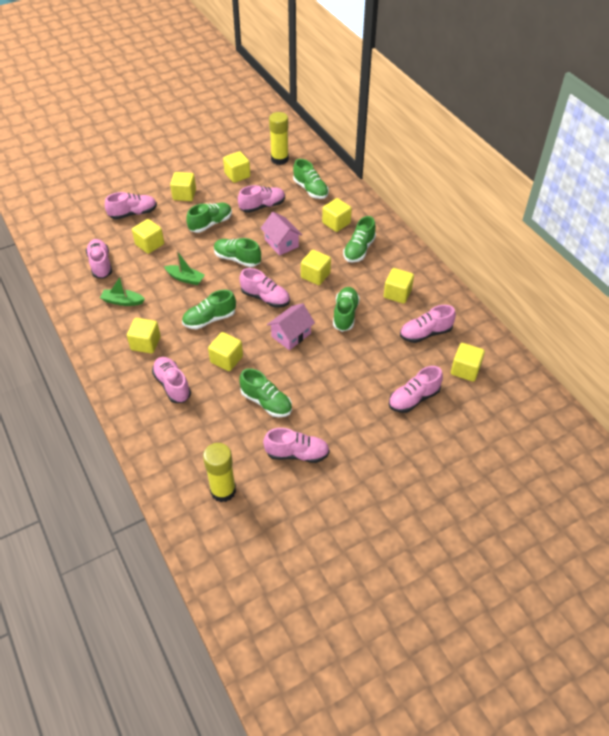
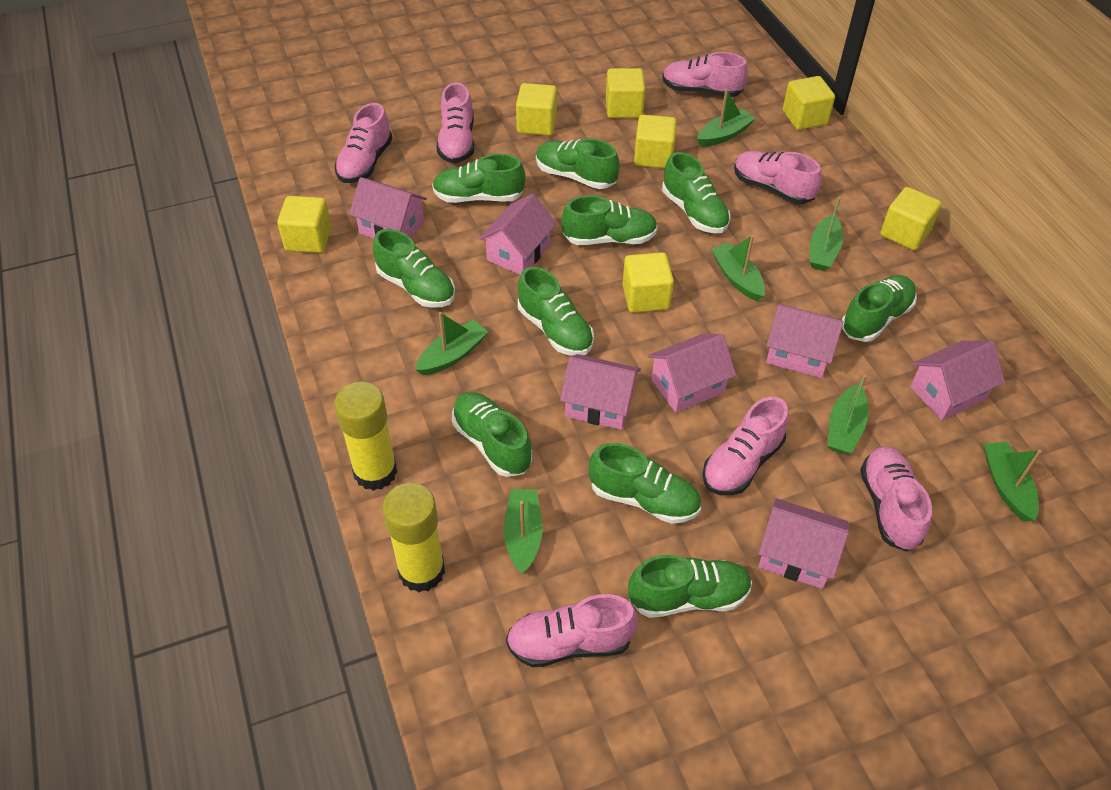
green boat: 2 -> 7
green shoe: 7 -> 10
pink house: 2 -> 7
pink shoe: 8 -> 7
yellow cube: 9 -> 7

